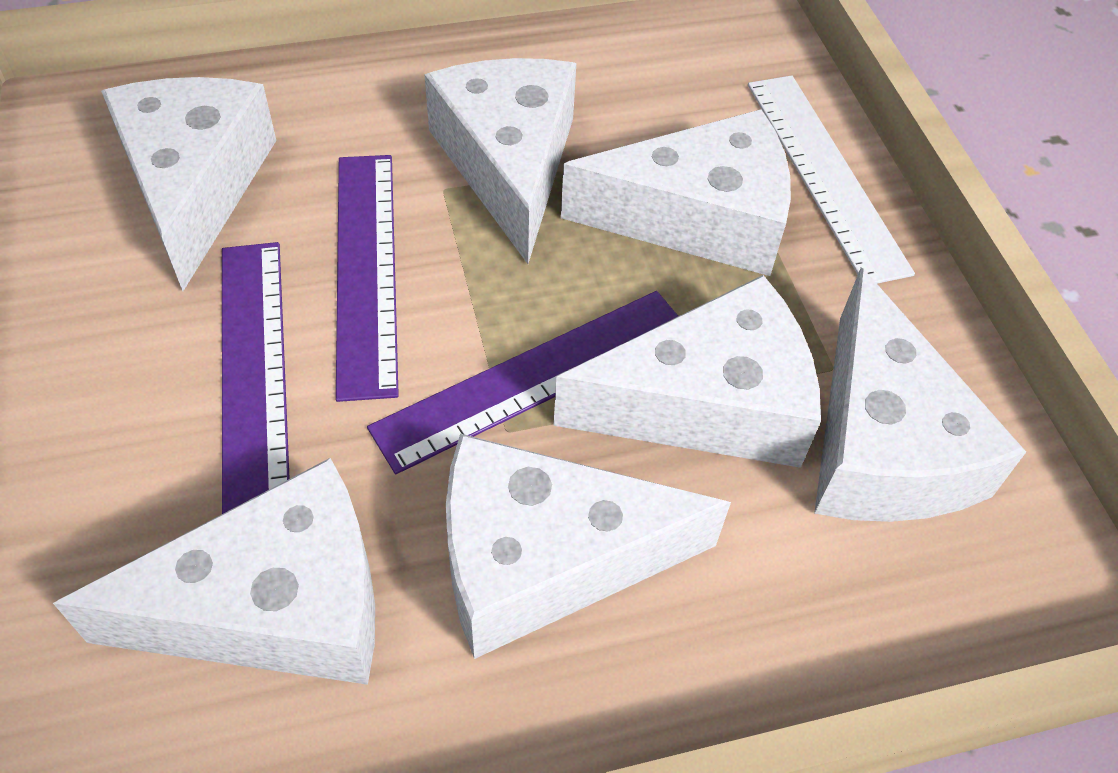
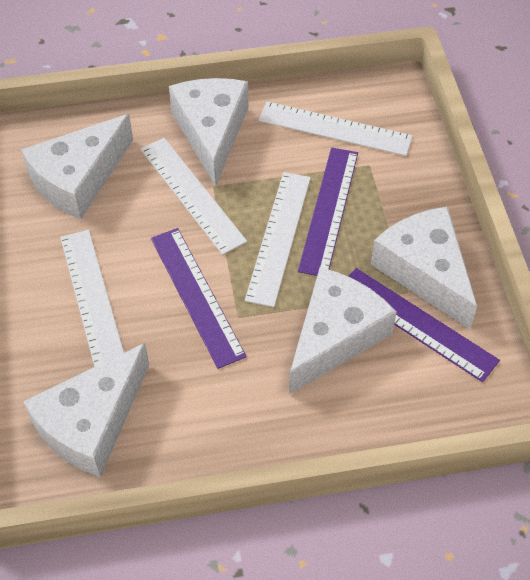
white cheese: 7 -> 5
white ruler: 1 -> 4

